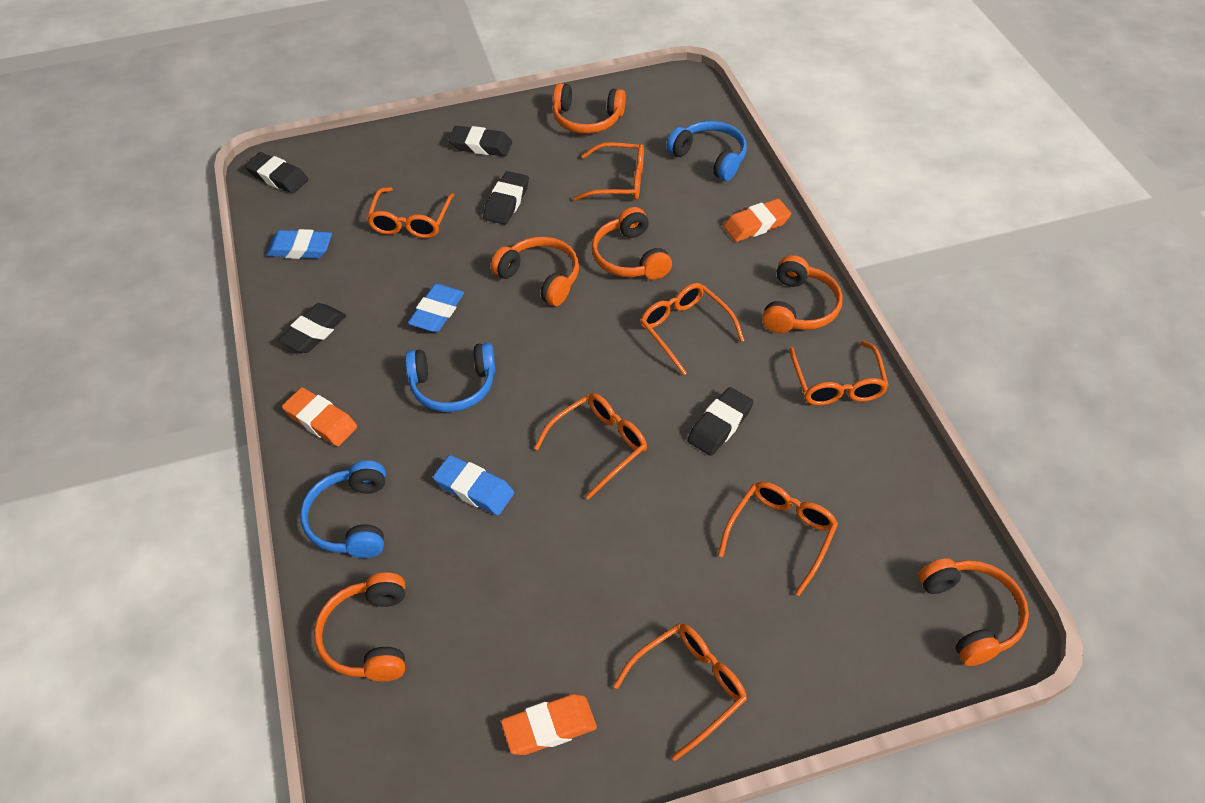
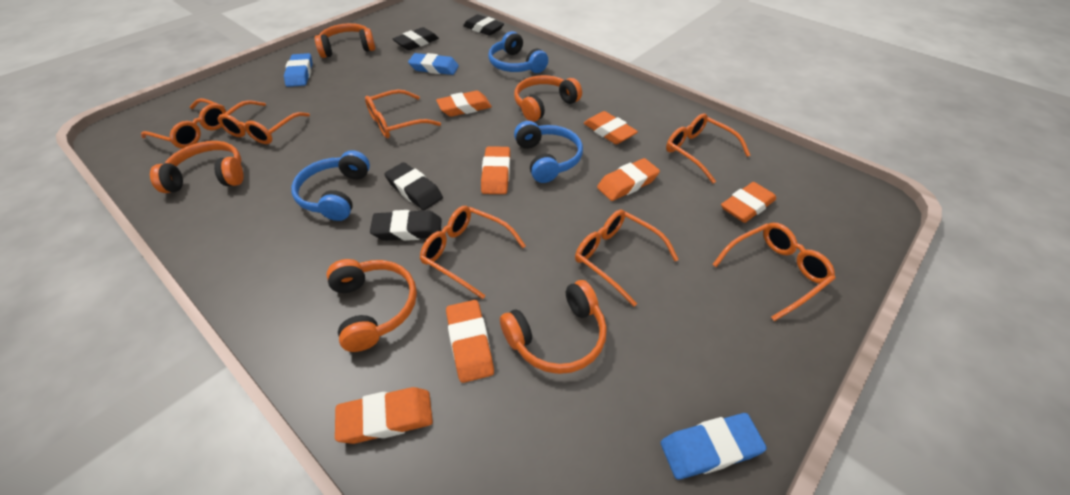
black eraser: 5 -> 4
orange eraser: 3 -> 7
orange headphones: 6 -> 5

